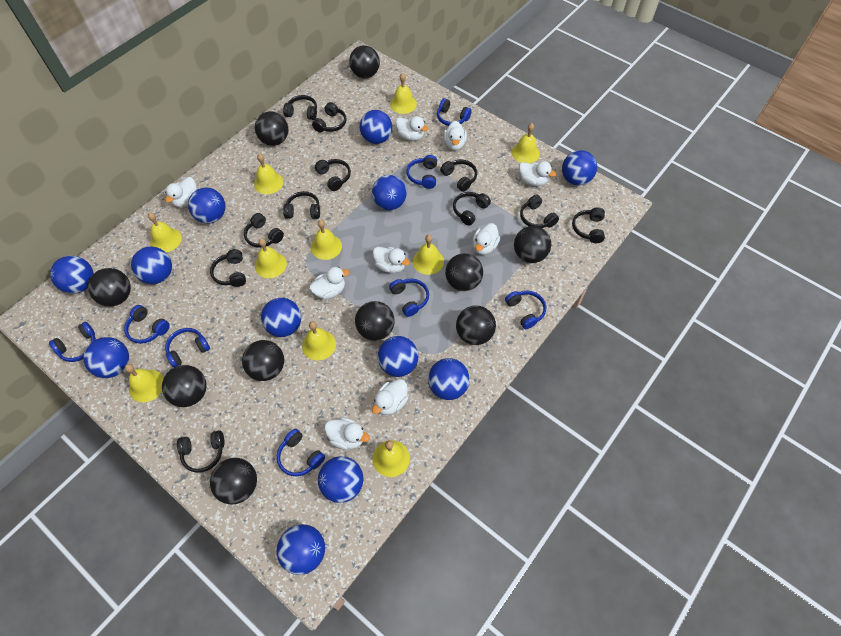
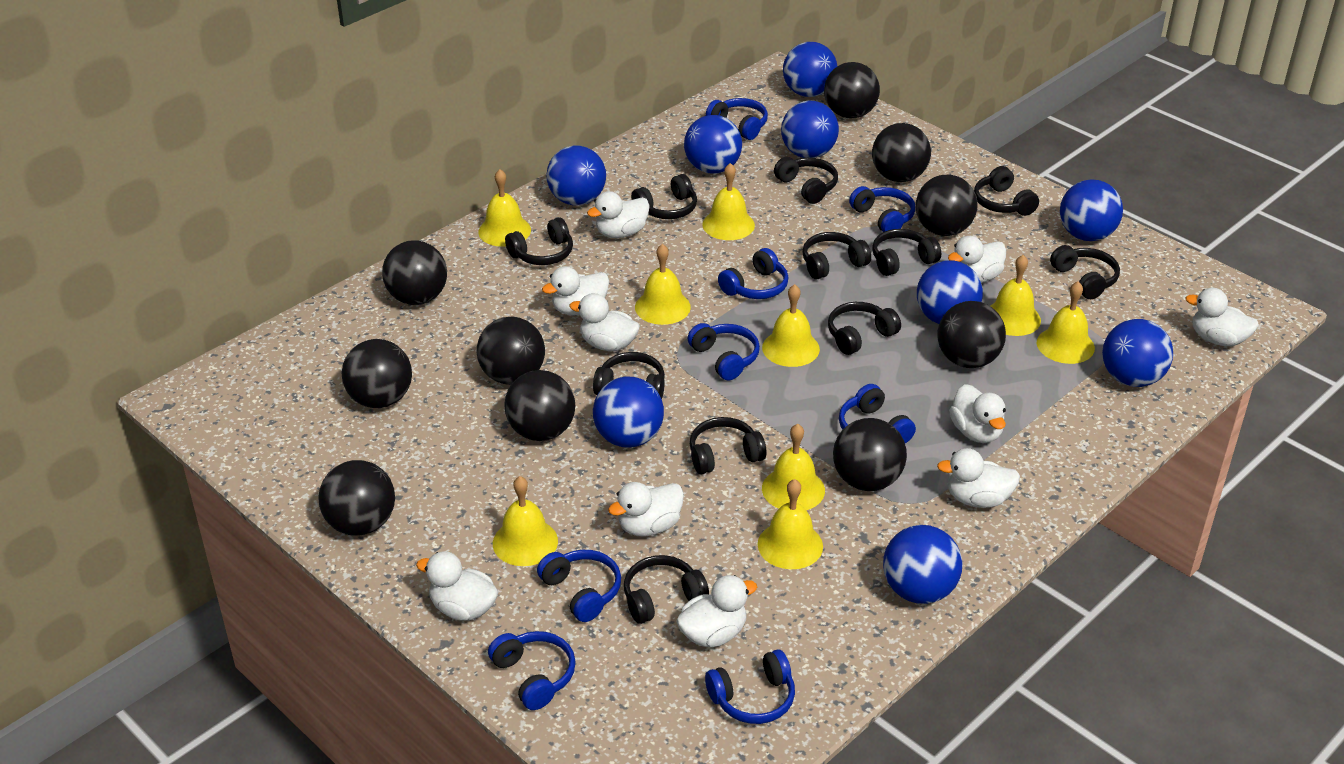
blue ball: 12 -> 9
white duck: 9 -> 10
yellow bell: 10 -> 9

